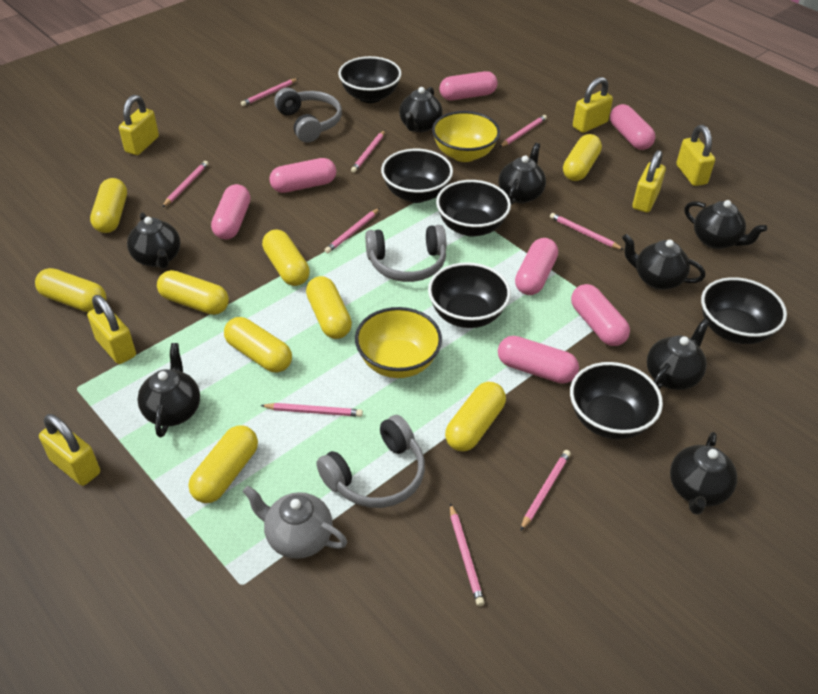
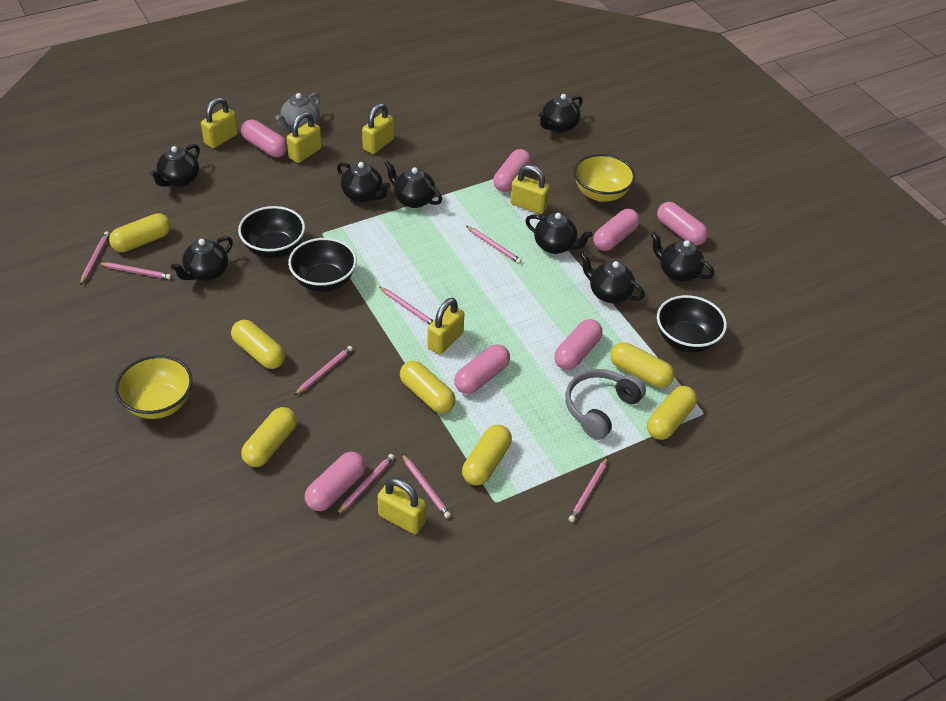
black bowl: 6 -> 3
grey headphones: 3 -> 1
pink pencil: 9 -> 8
yellow capsule: 9 -> 7

